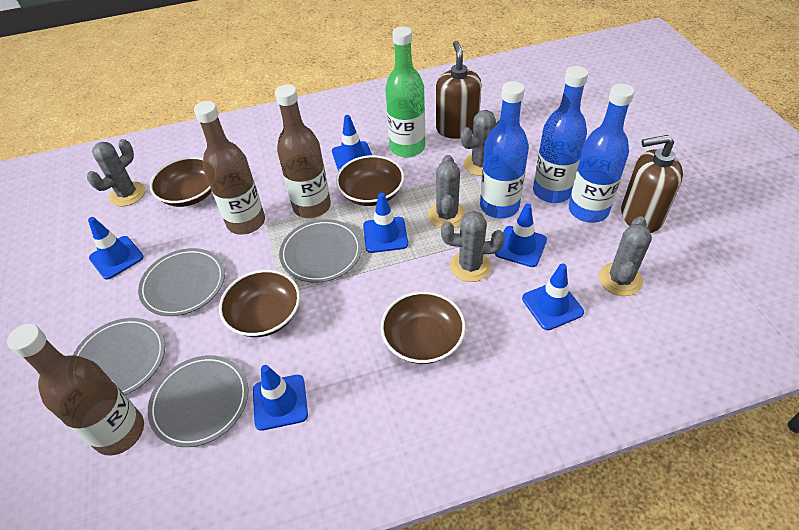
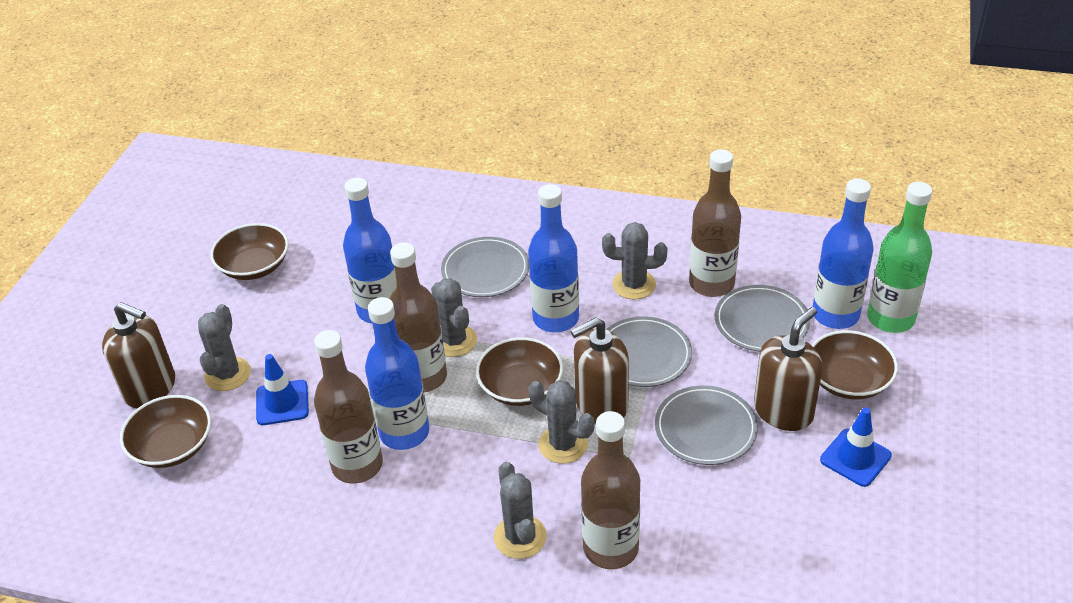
blue bottle: 3 -> 4
blue traffic cone: 6 -> 2
brown bottle: 3 -> 4
brown soap dispenser: 2 -> 3

